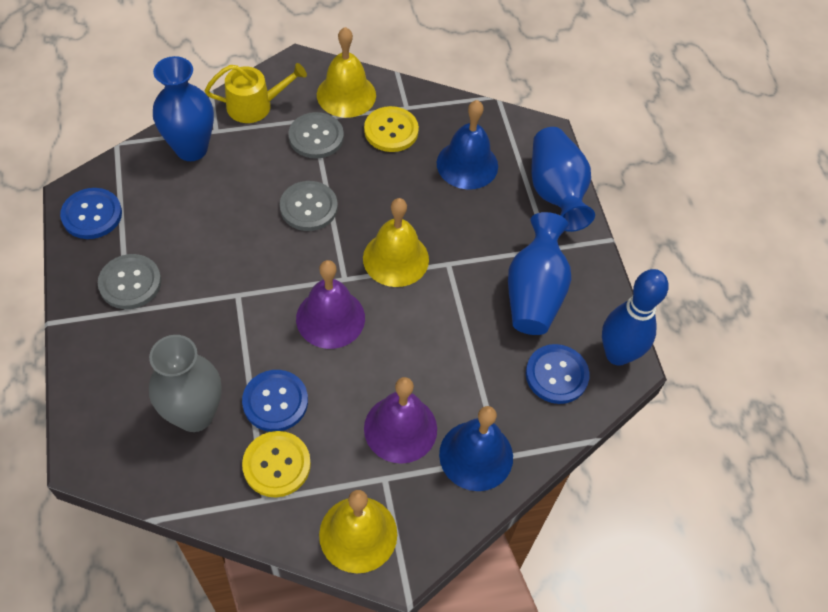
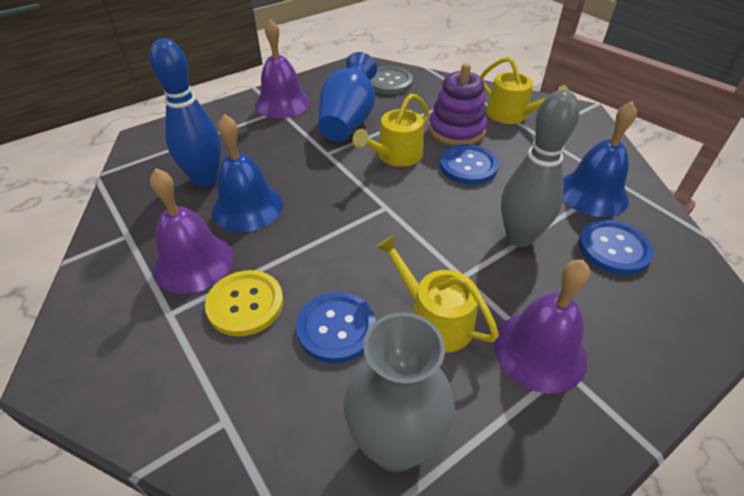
blue vase: 3 -> 1
grey bowling pin: 0 -> 1
grey button: 3 -> 1
purple bell: 2 -> 3
purple stacking toy: 0 -> 1
yellow bell: 3 -> 0
yellow button: 2 -> 1
yellow watering can: 1 -> 3

